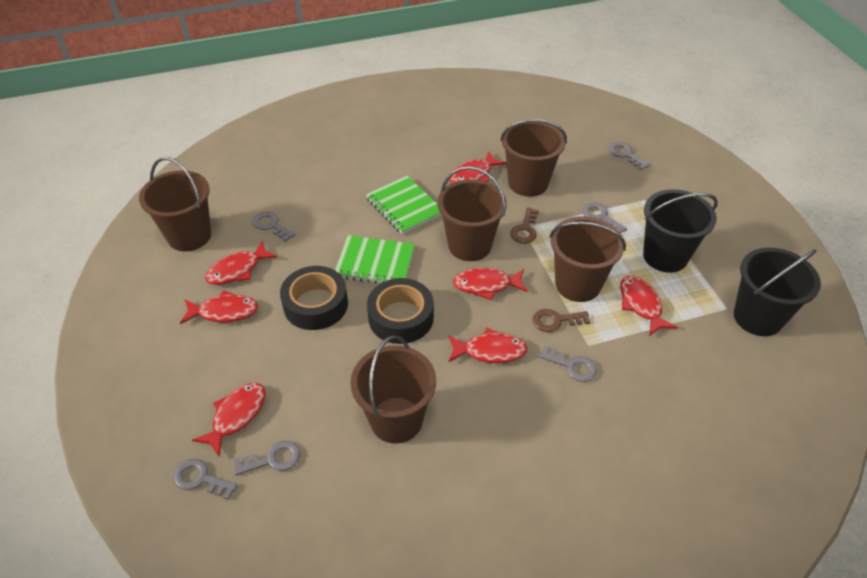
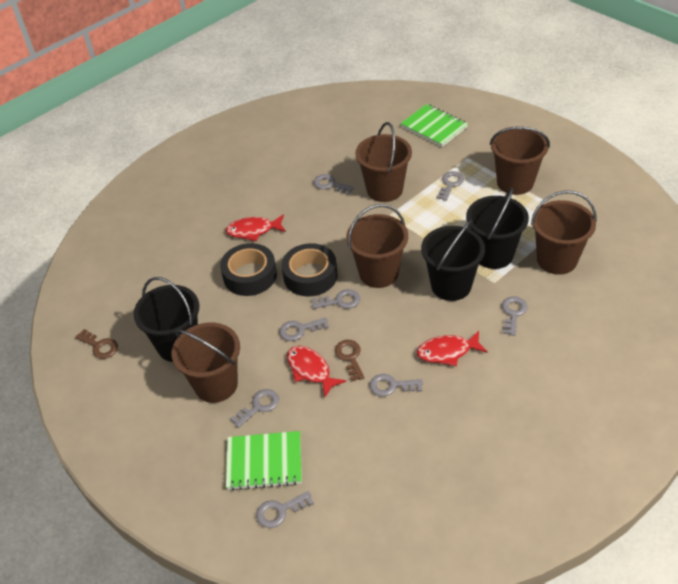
black bucket: 2 -> 3
grey key: 6 -> 8
red fish: 7 -> 3

